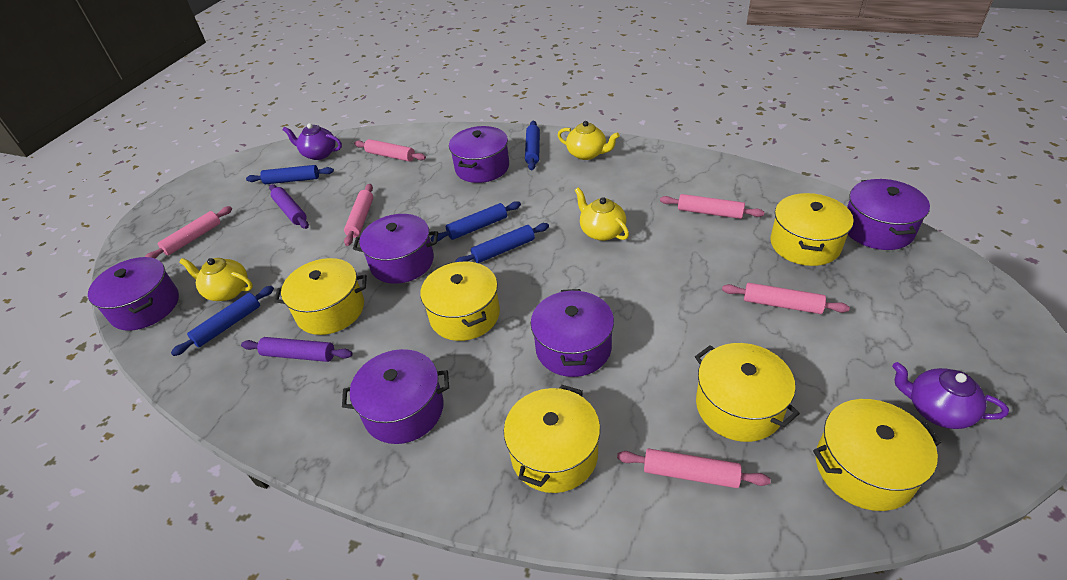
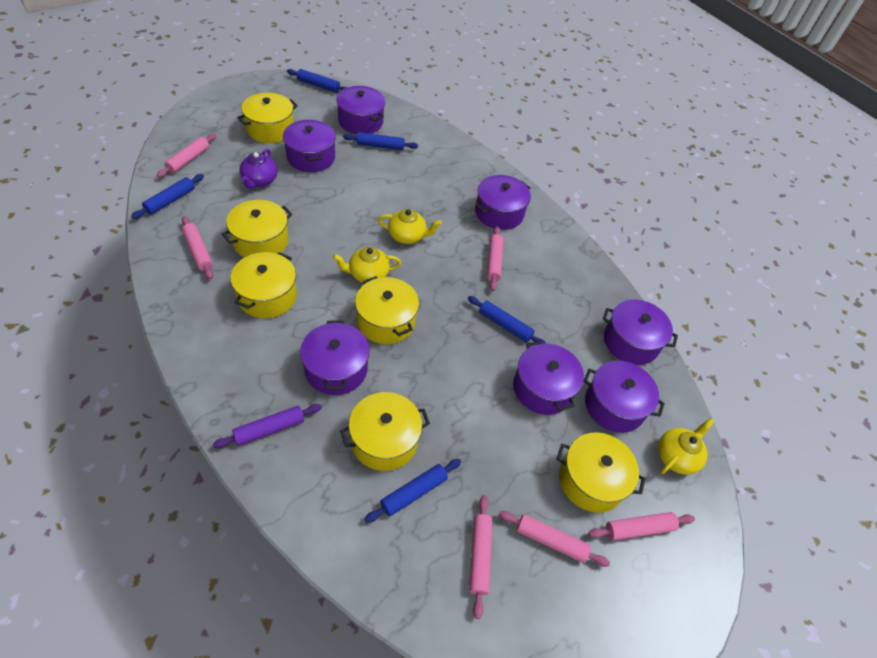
purple pot: 6 -> 7
purple rolling pin: 2 -> 1
purple teapot: 2 -> 1

